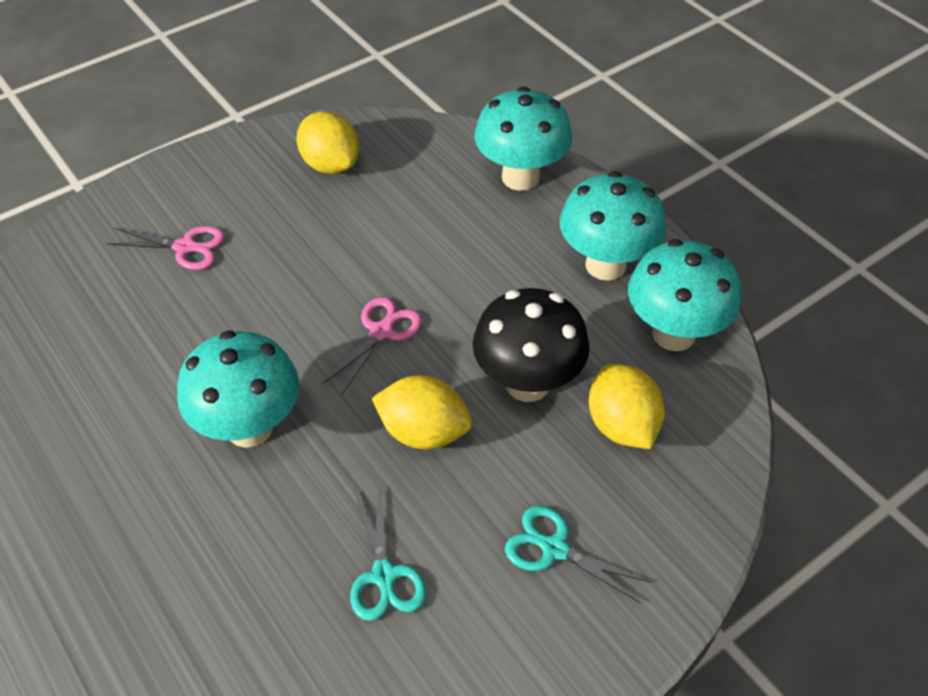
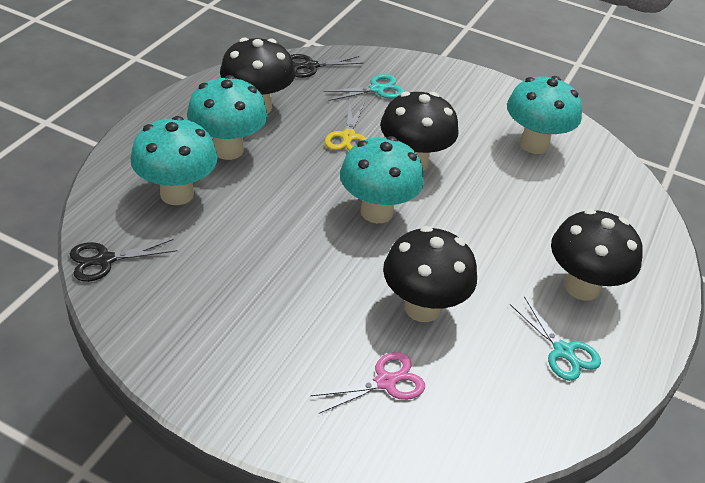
black mushroom: 1 -> 4
black scissors: 0 -> 2
pink scissors: 2 -> 1
yellow lemon: 3 -> 0
yellow scissors: 0 -> 1

